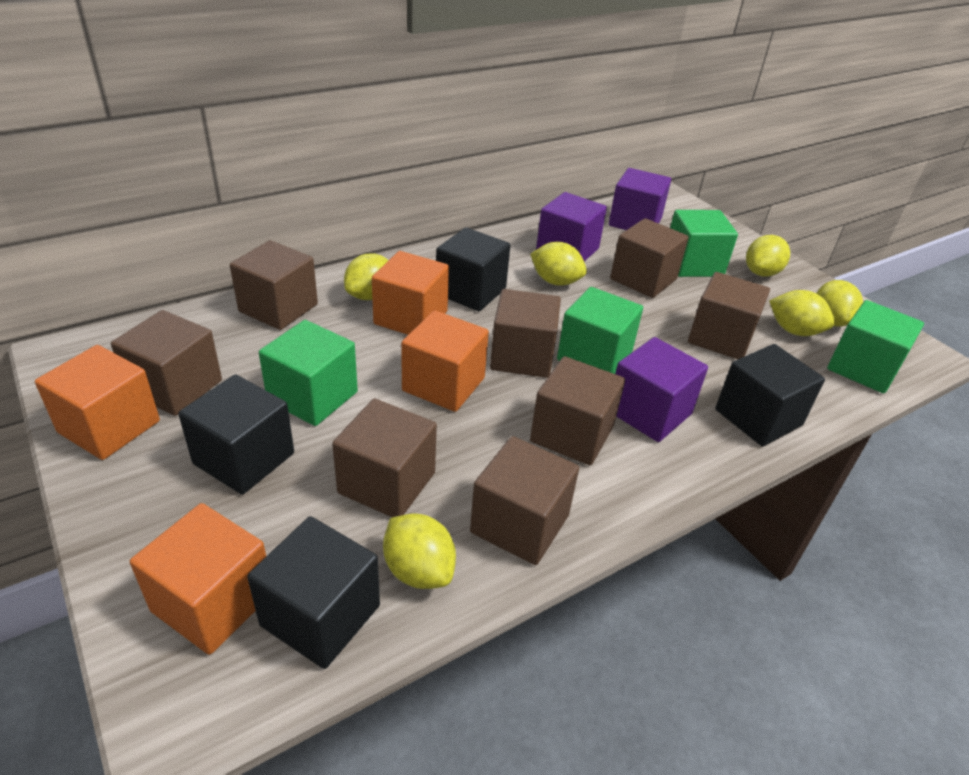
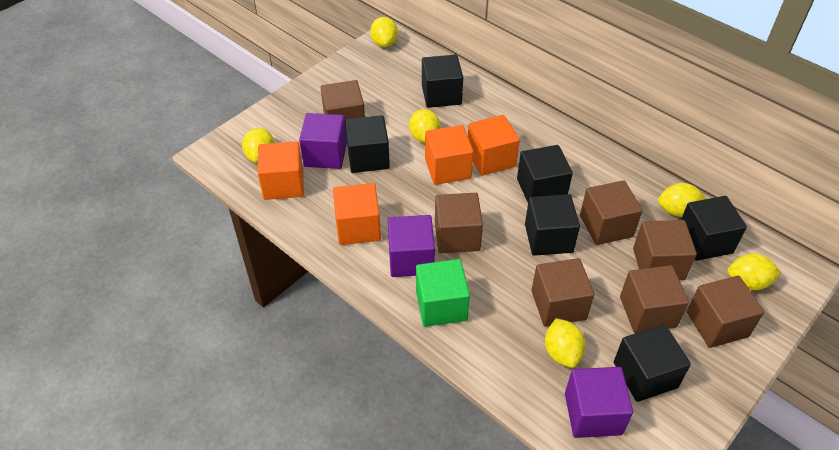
black cube: 4 -> 6
brown cube: 8 -> 7
green cube: 4 -> 1

